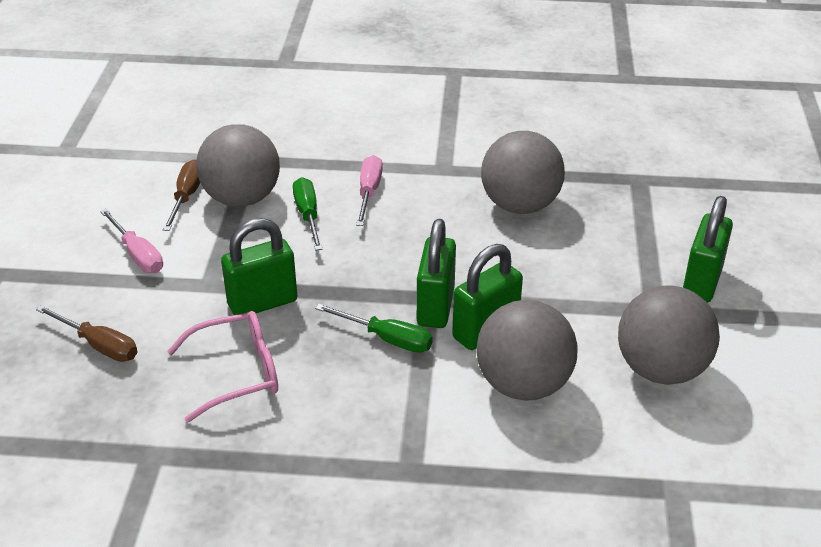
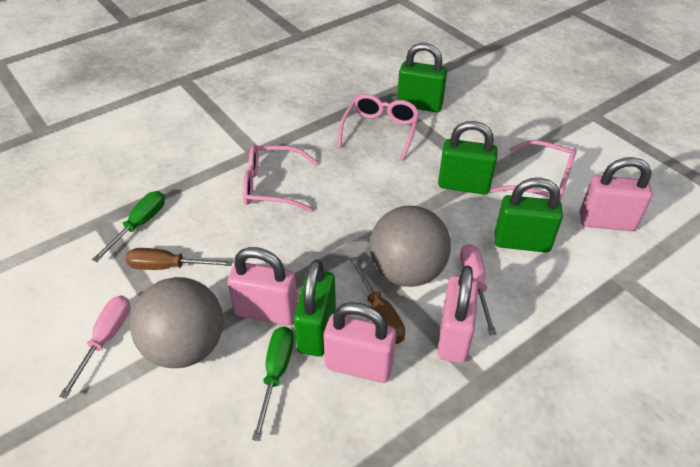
grey ball: 4 -> 2
pink glasses: 1 -> 3
pink padlock: 0 -> 4

